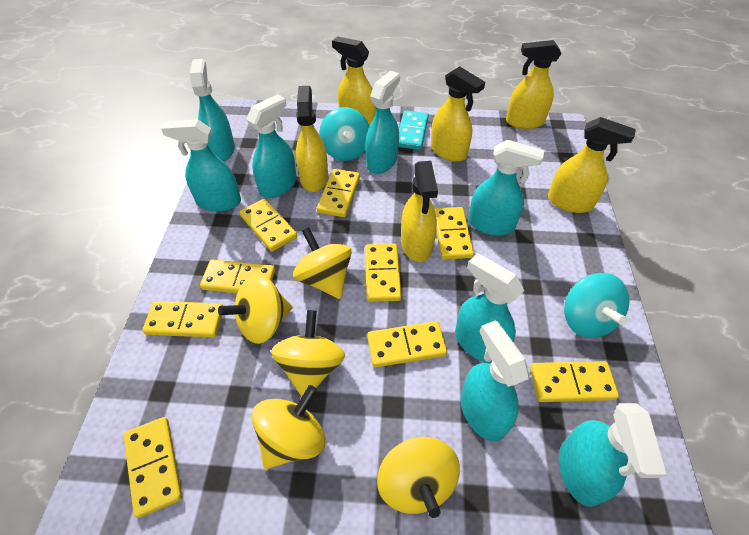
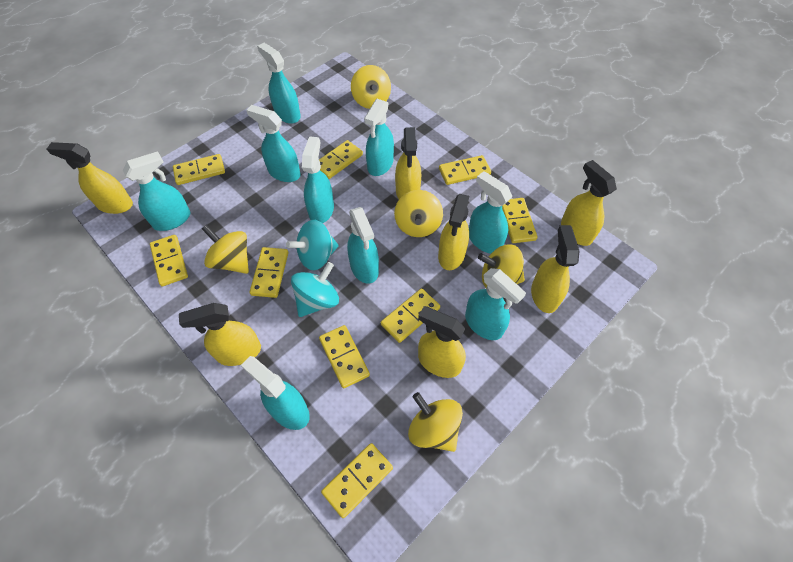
turquoise domino: 1 -> 0
turquoise spray bottle: 8 -> 9
yellow spray bottle: 6 -> 7

